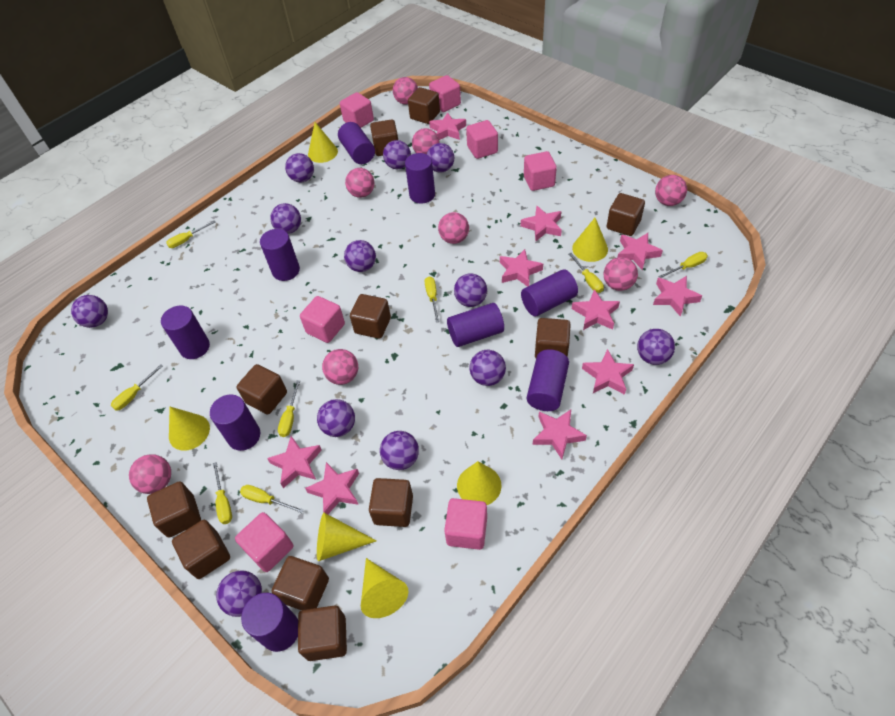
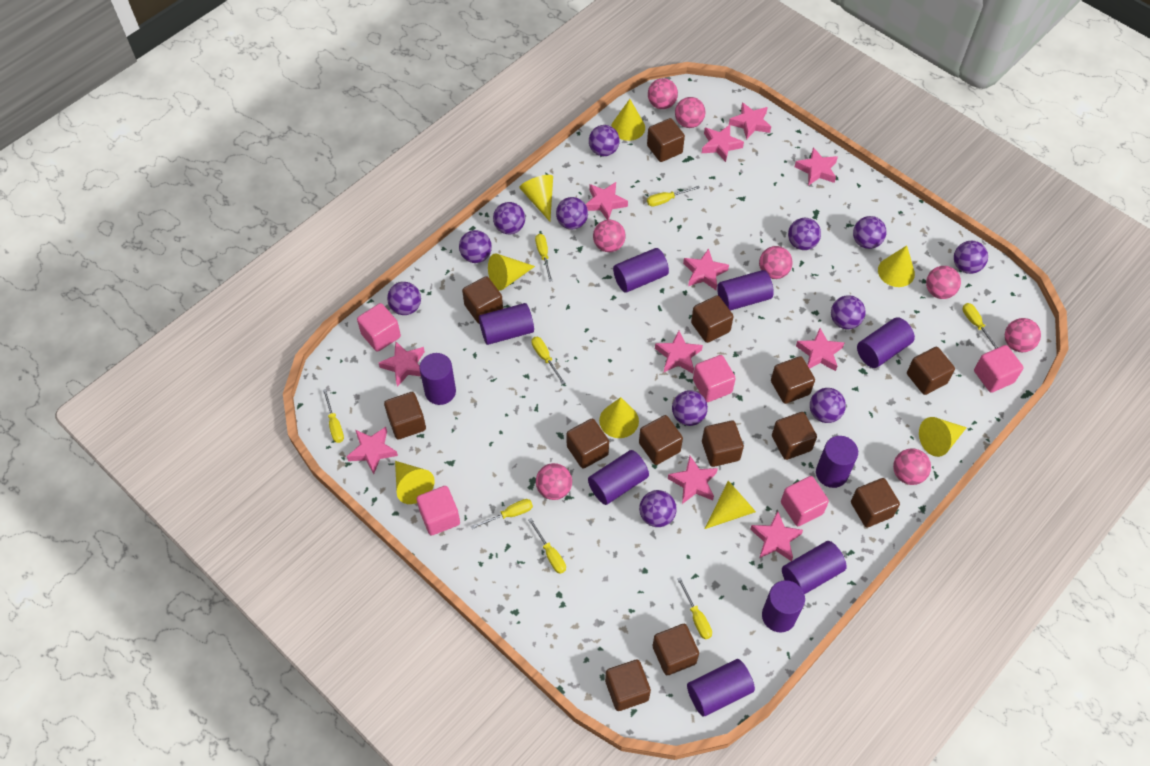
brown cube: 11 -> 13
pink cube: 7 -> 5
pink star: 10 -> 11
purple cylinder: 9 -> 10
yellow cone: 6 -> 8

